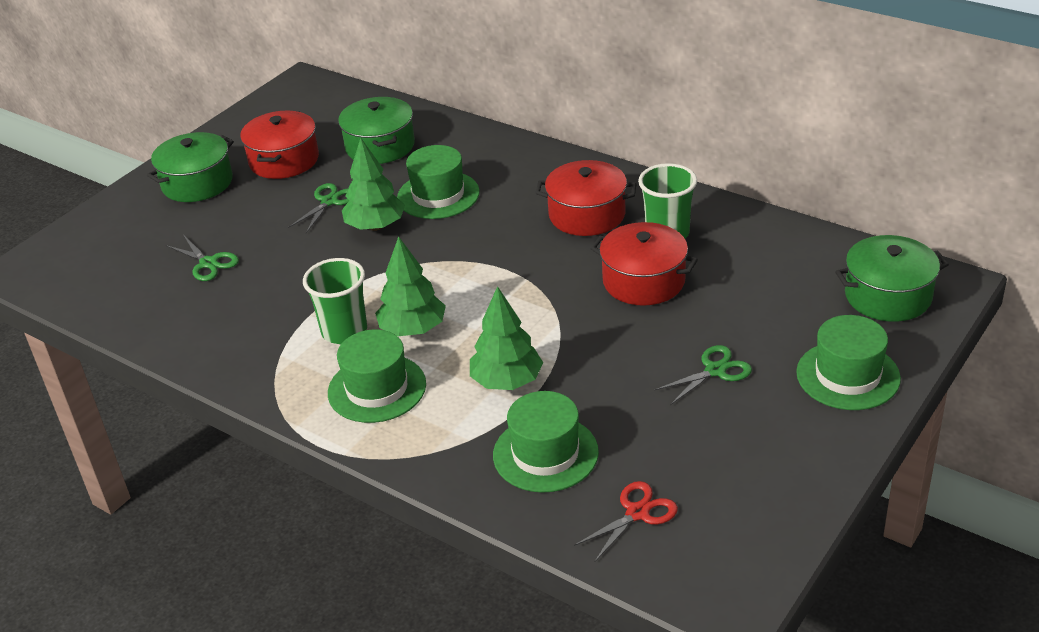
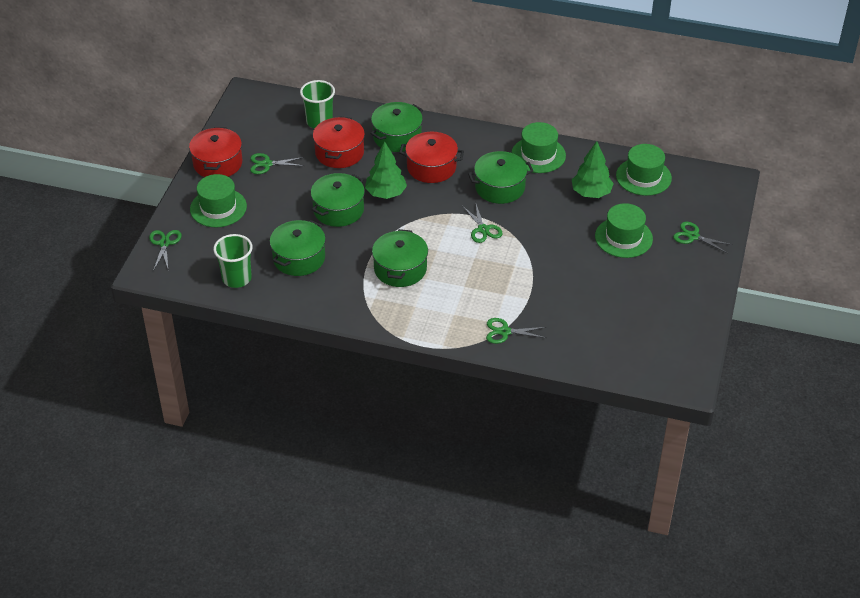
green pot: 3 -> 5
green scissors: 3 -> 5
green tree: 3 -> 2
red scissors: 1 -> 0

